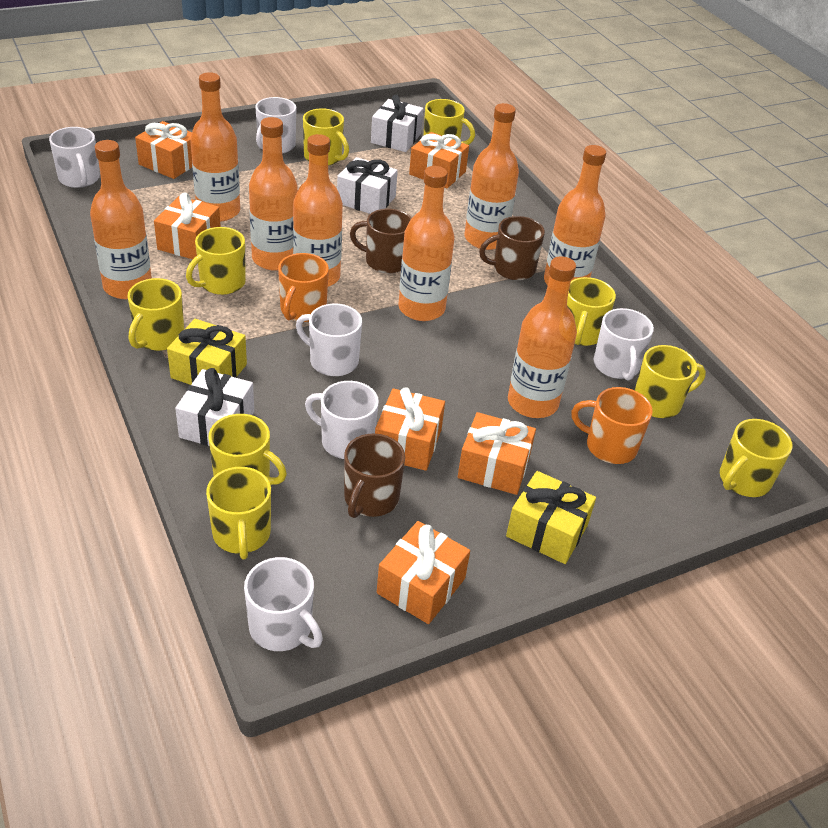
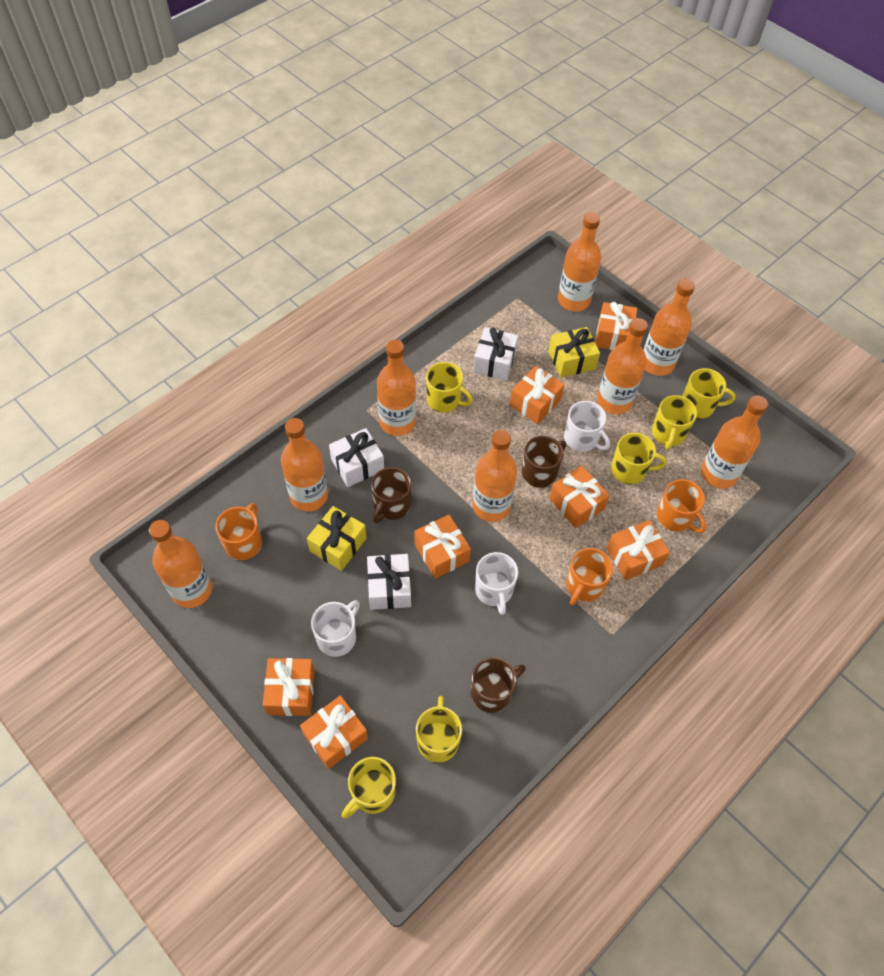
orange gift: 6 -> 7
orange mug: 2 -> 3
white mug: 6 -> 3
yellow mug: 9 -> 6

